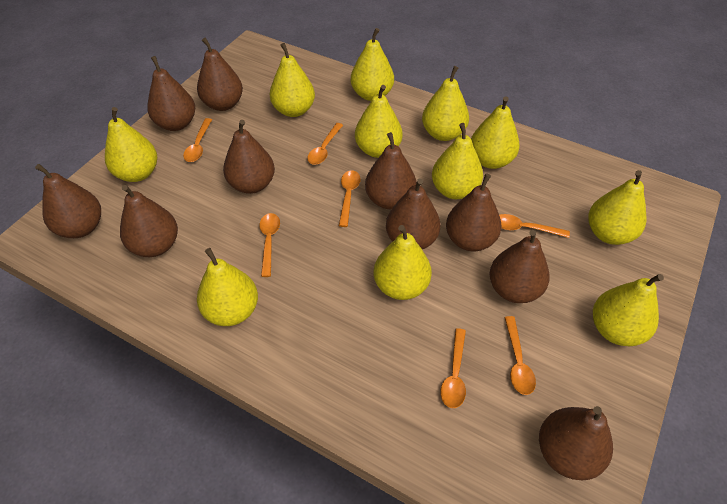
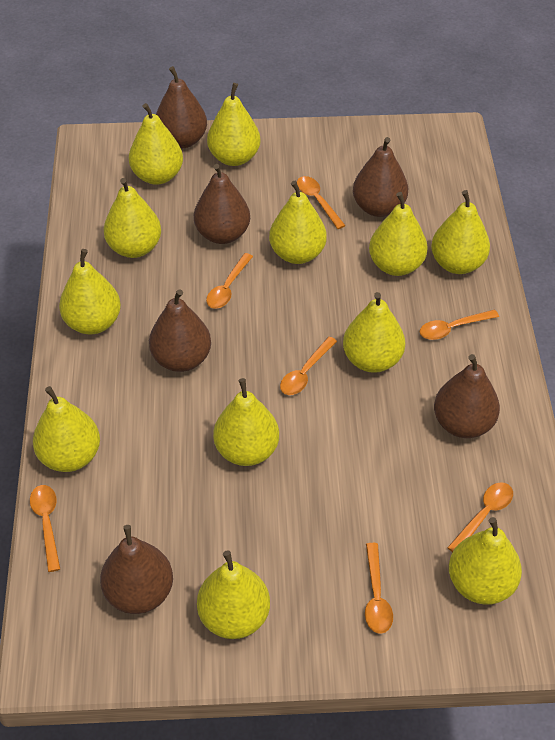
brown pear: 10 -> 6
yellow pear: 11 -> 12

